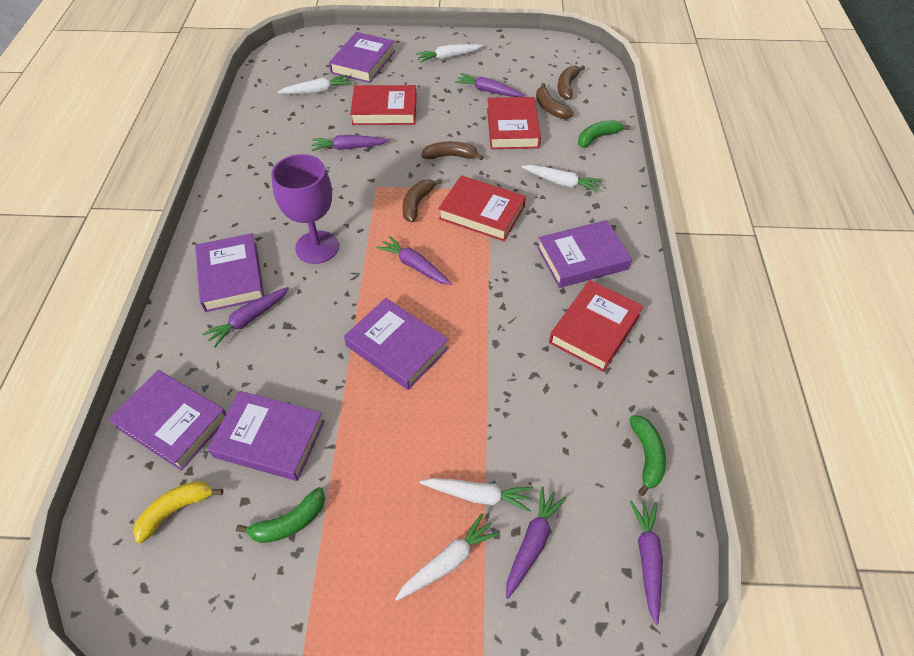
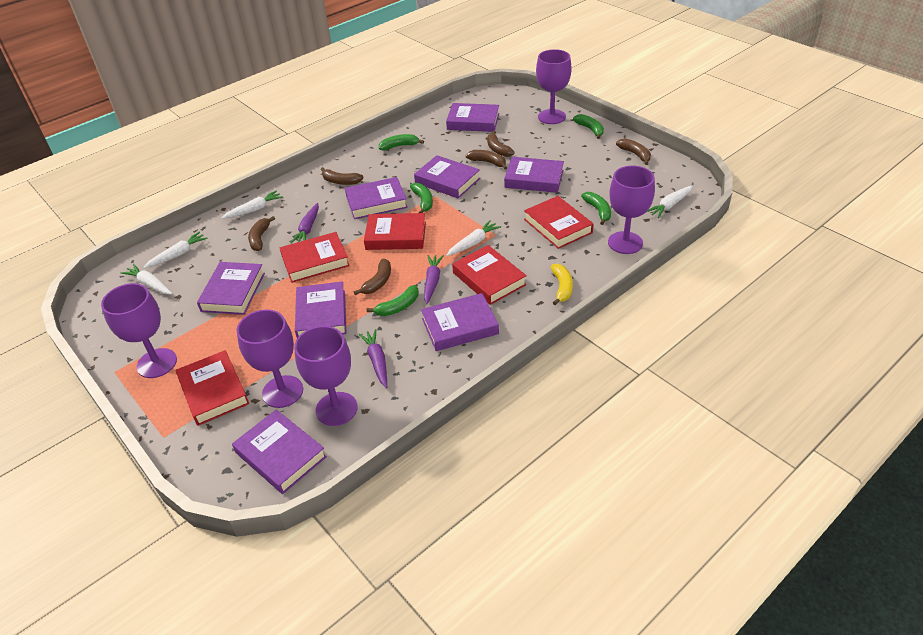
brown banana: 4 -> 6
green banana: 3 -> 5
purple book: 6 -> 8
purple carrot: 6 -> 3
purple goblet: 1 -> 5
red book: 4 -> 5

